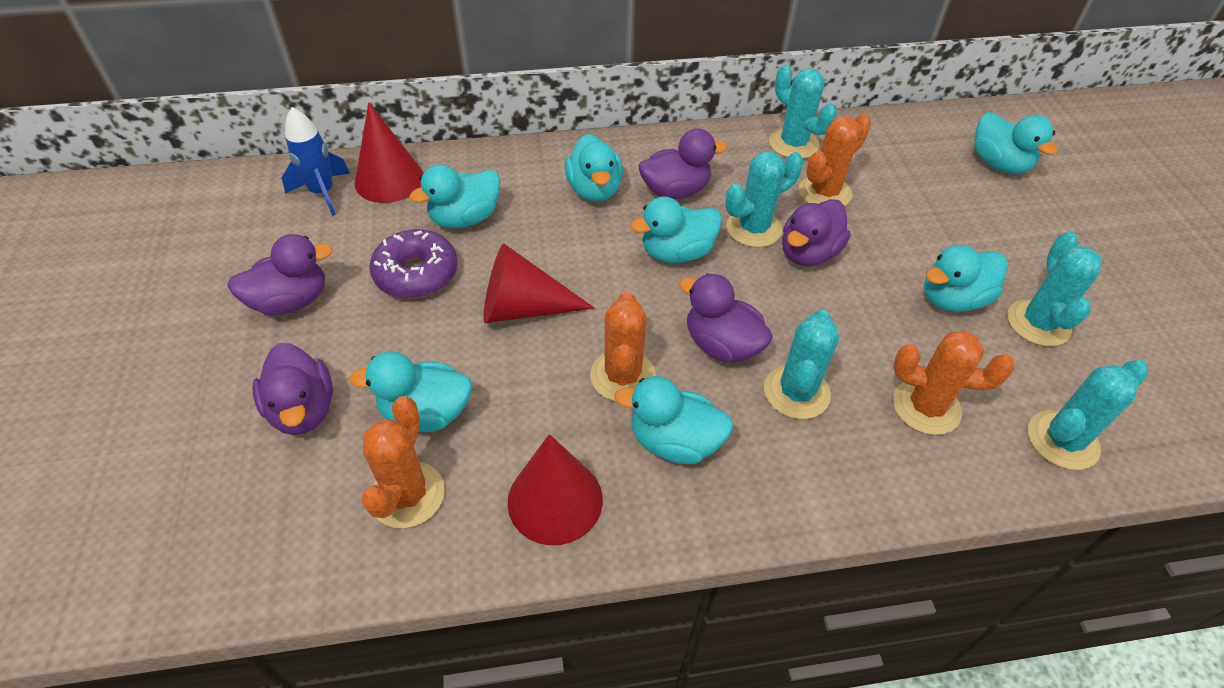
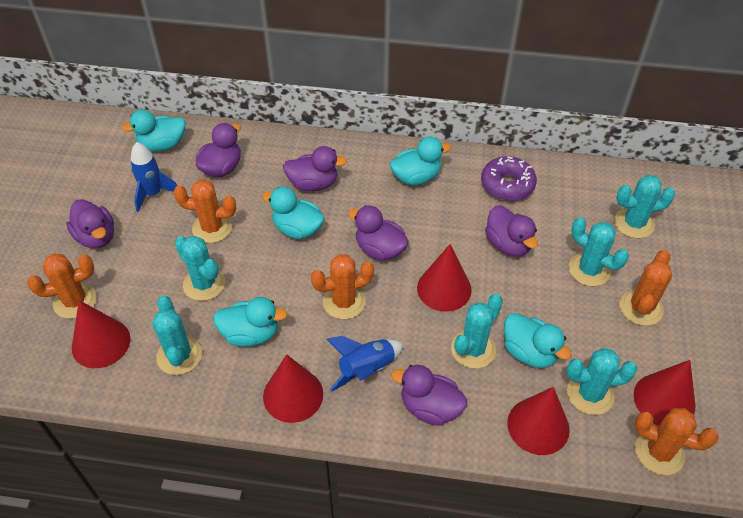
blue rocket: 1 -> 2
orange cactus: 4 -> 5
purple duck: 5 -> 6
red cone: 3 -> 5
turquoise cactus: 5 -> 6
turquoise duck: 7 -> 5

